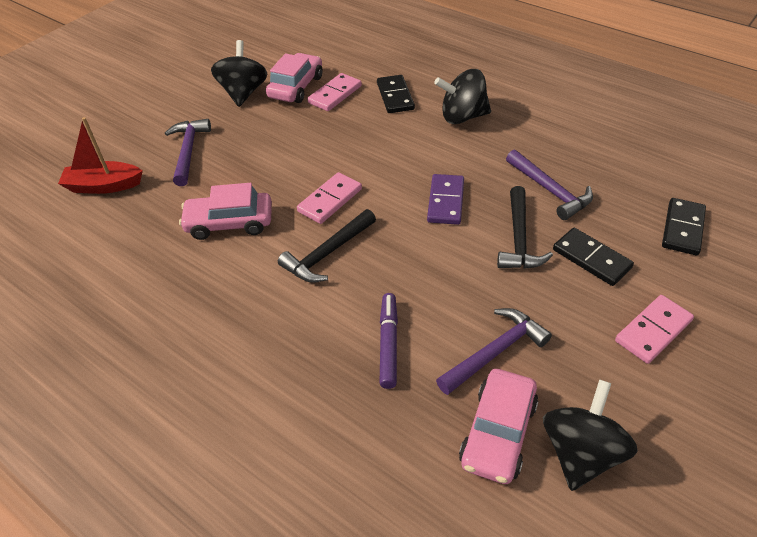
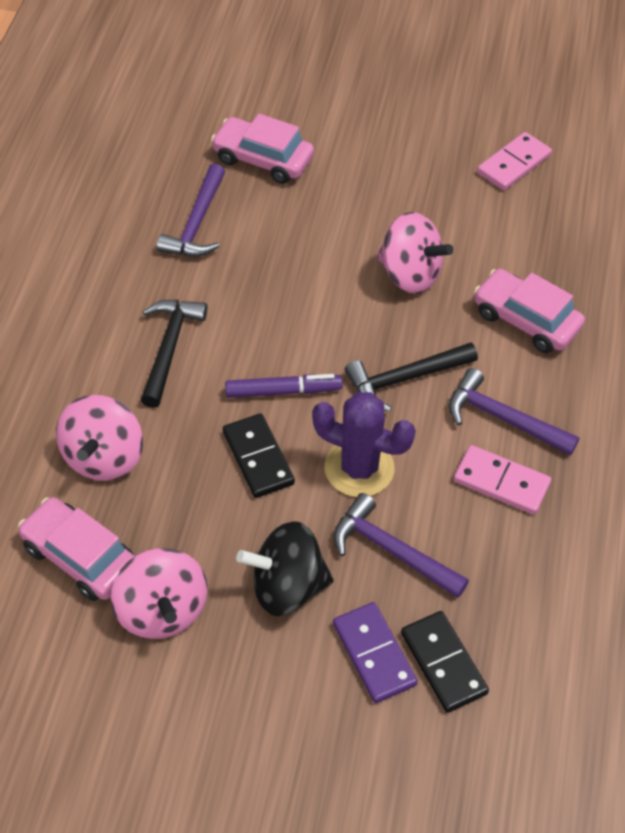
black domino: 3 -> 2
black spinning top: 3 -> 1
pink domino: 3 -> 2
pink spinning top: 0 -> 3
purple cactus: 0 -> 1
red boat: 1 -> 0

